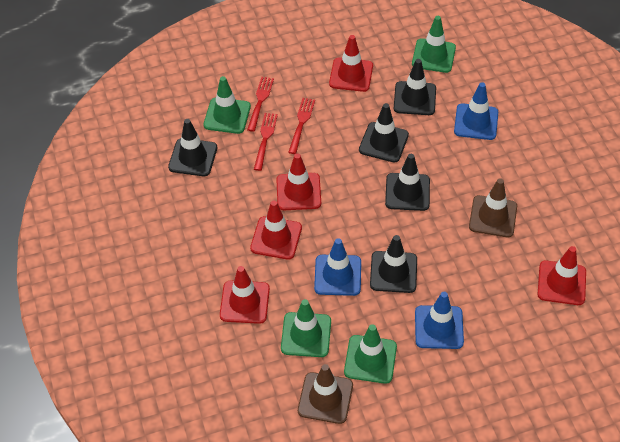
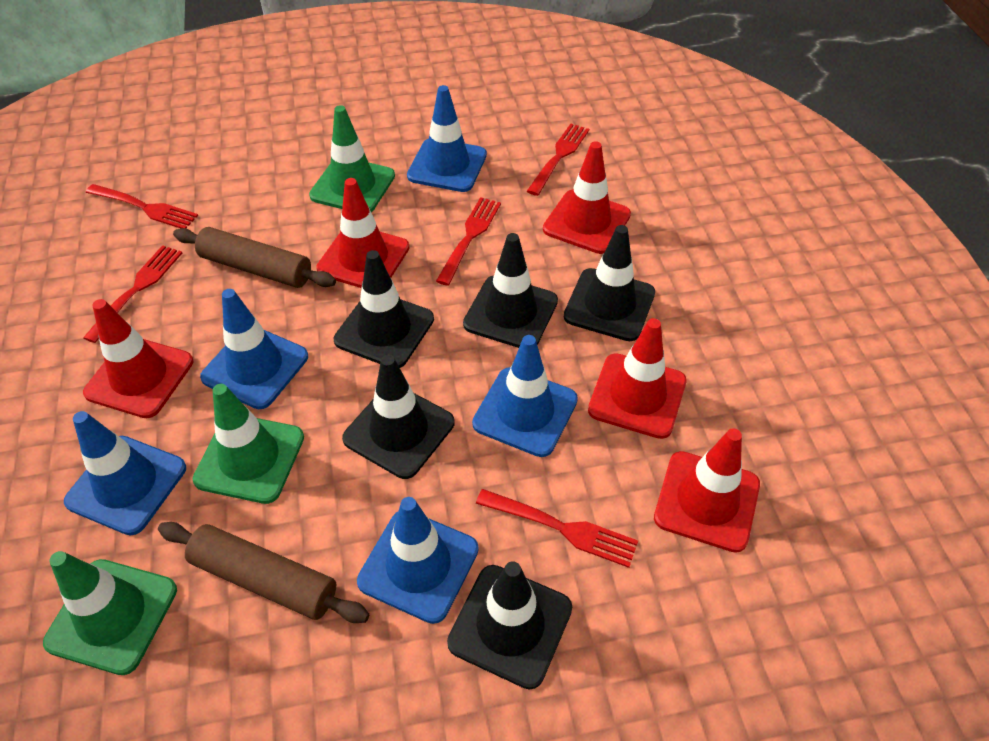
blue traffic cone: 3 -> 5
brown rolling pin: 0 -> 2
brown traffic cone: 2 -> 0
green traffic cone: 4 -> 3
red fork: 3 -> 5

